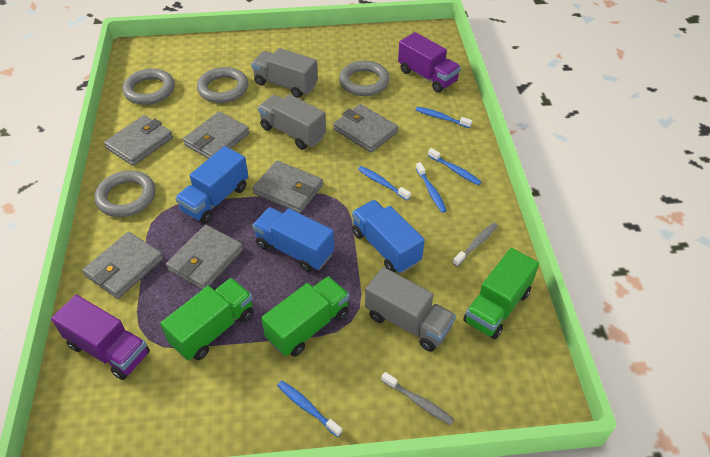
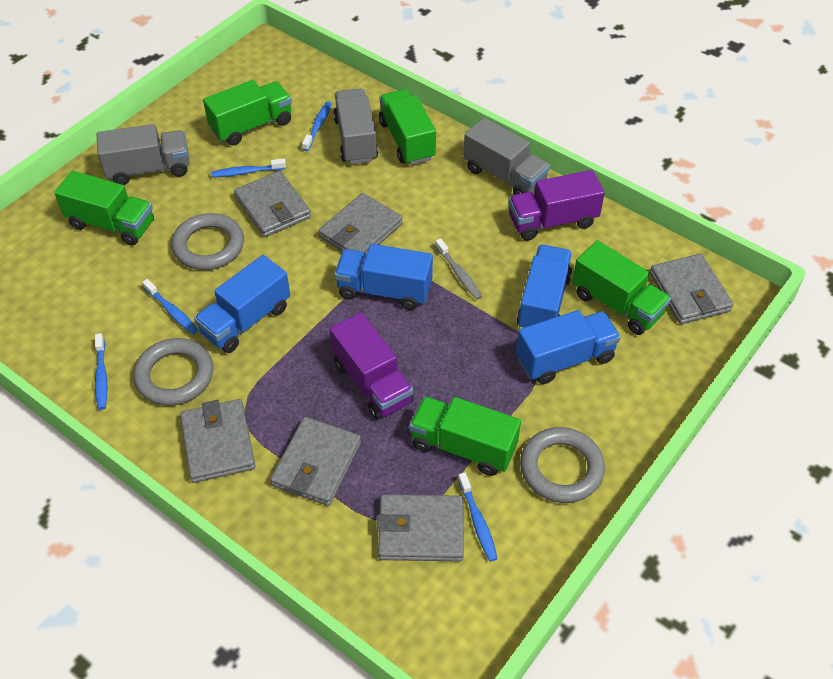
blue truck: 3 -> 4
green truck: 3 -> 5
grey ring: 4 -> 3
grey toothbrush: 2 -> 1

